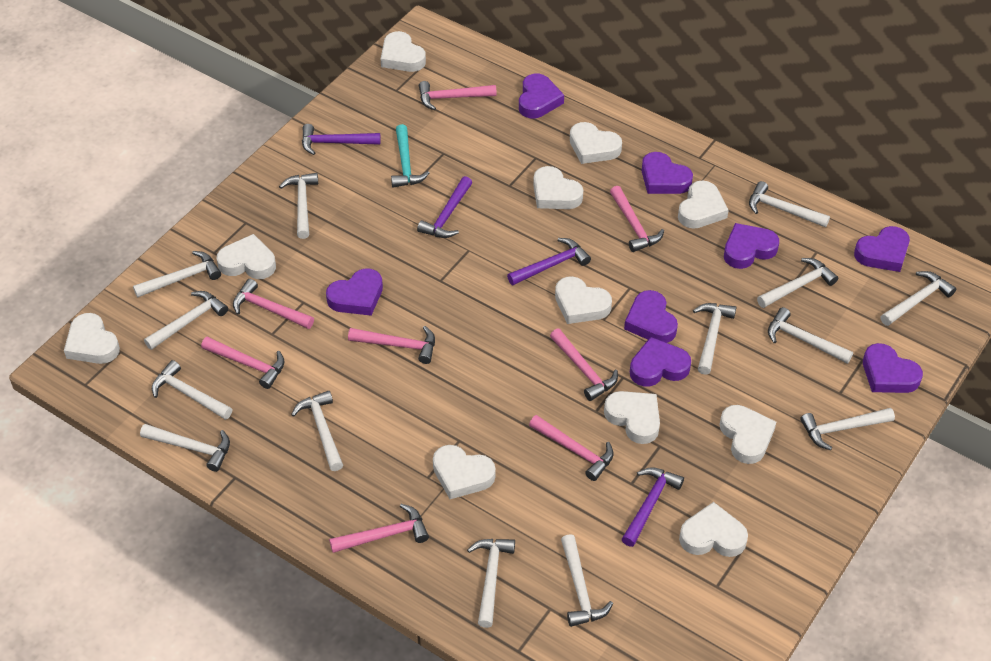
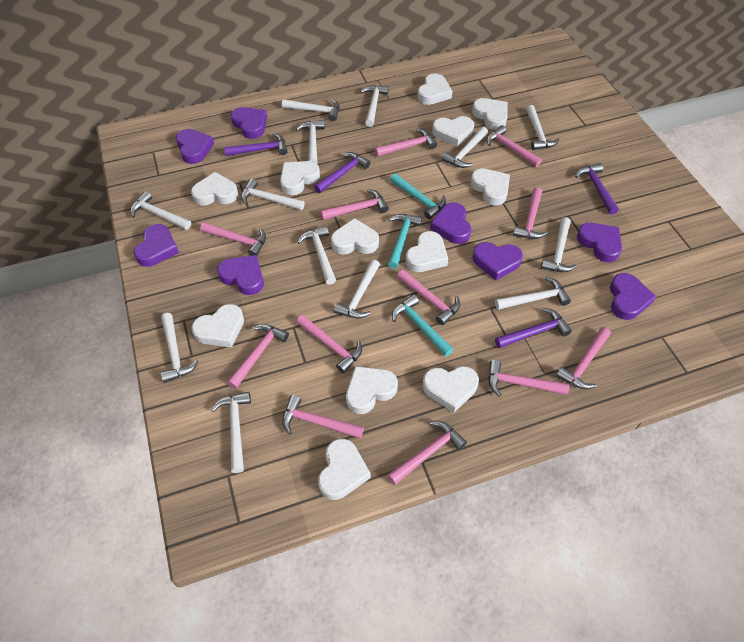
pink hammer: 8 -> 12
turquoise hammer: 1 -> 3
white hammer: 14 -> 13
white heart: 11 -> 12

